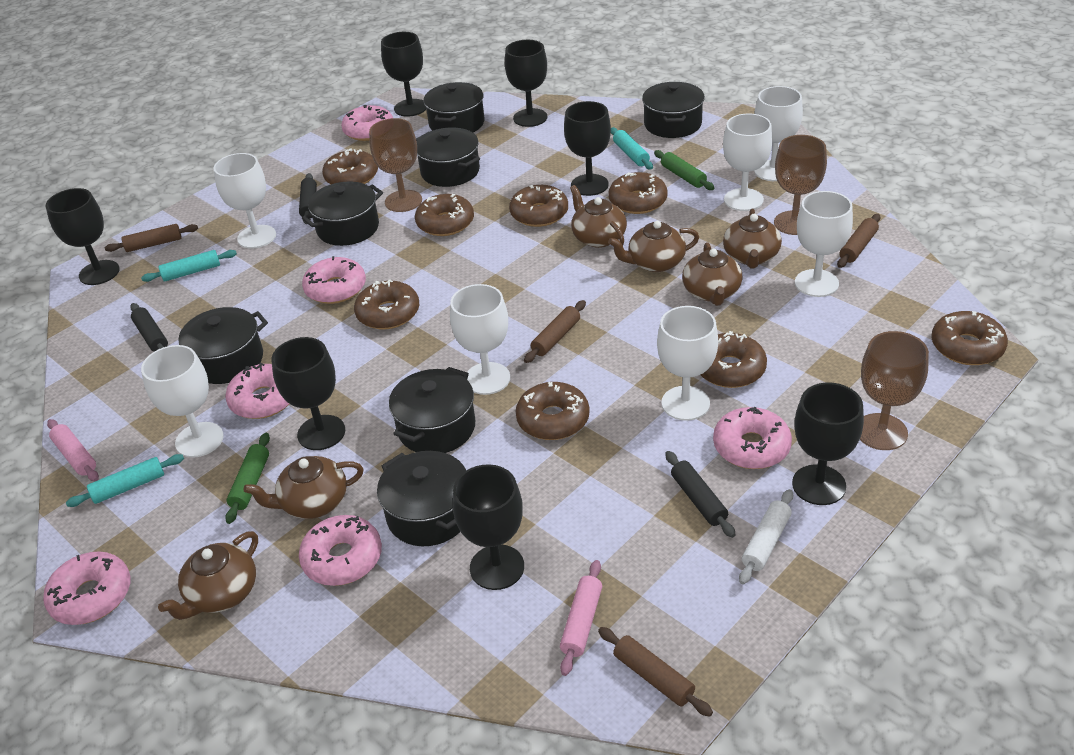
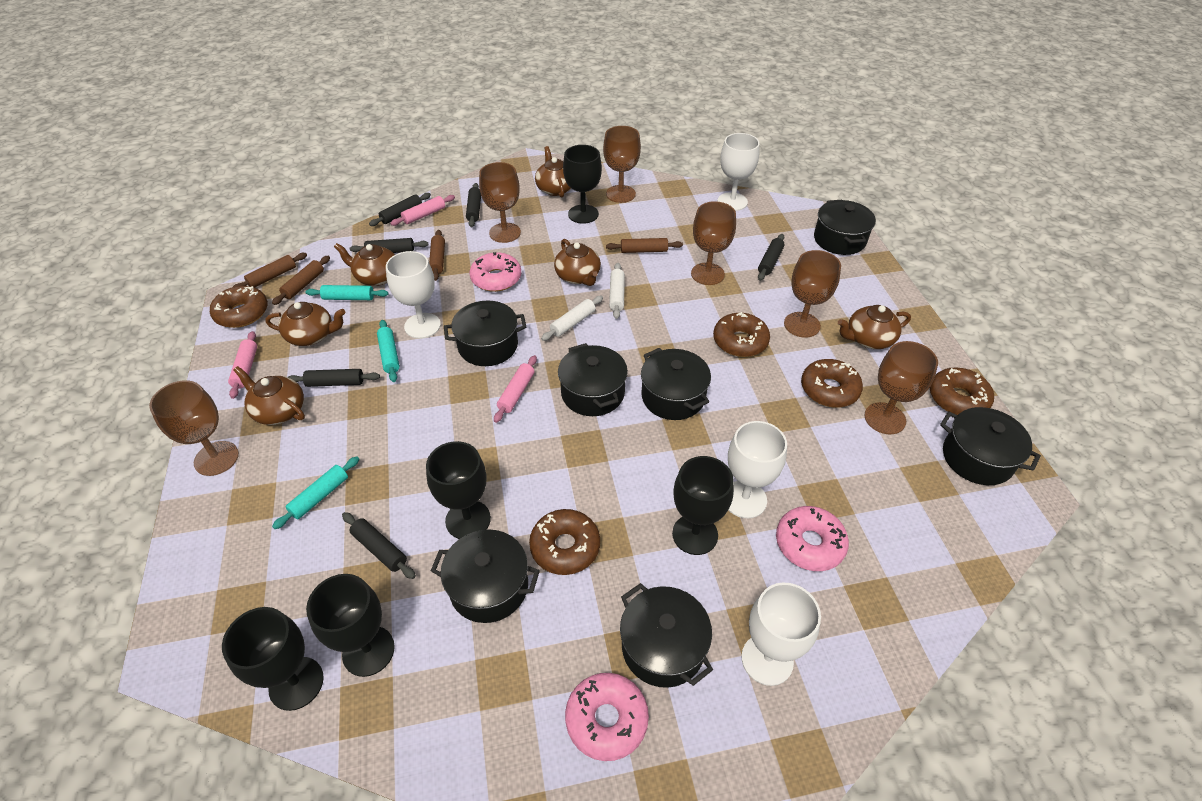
black goblet: 7 -> 5
black rolling pin: 3 -> 6
brown donut: 8 -> 5
brown goblet: 3 -> 6
green rolling pin: 2 -> 0
pink donut: 6 -> 3
pink rolling pin: 2 -> 3
white goblet: 7 -> 4
white rolling pin: 1 -> 2

